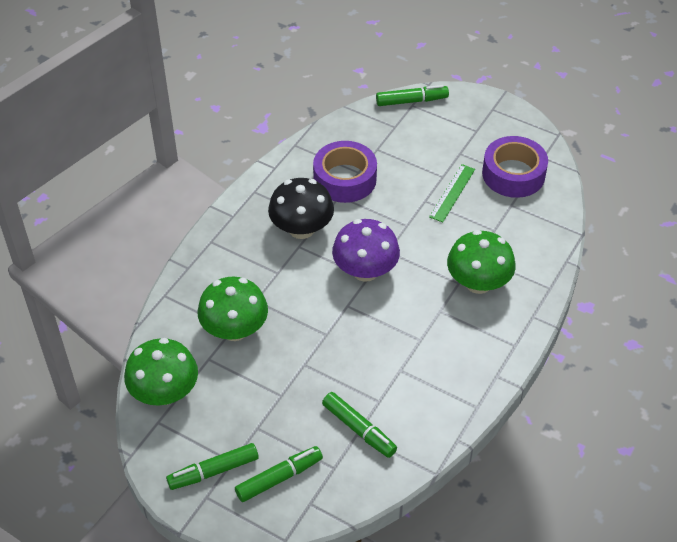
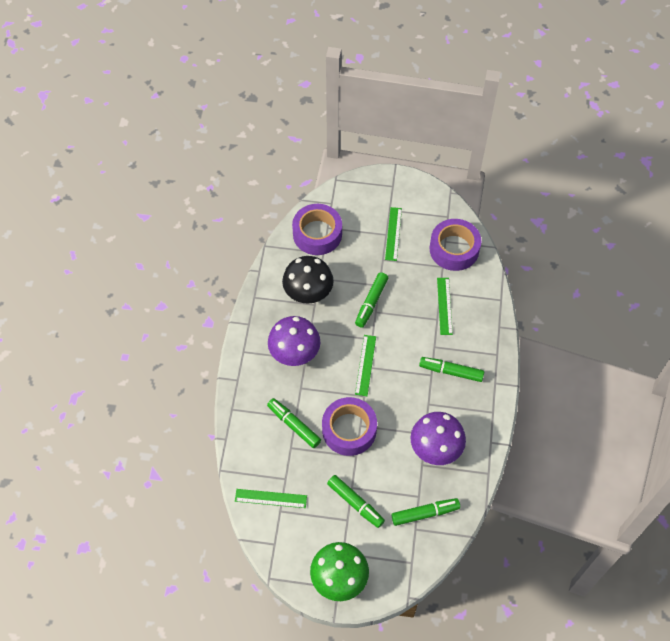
green marker: 4 -> 5
green mushroom: 3 -> 1
green ruler: 1 -> 4
purple mushroom: 1 -> 2
purple tape: 2 -> 3

